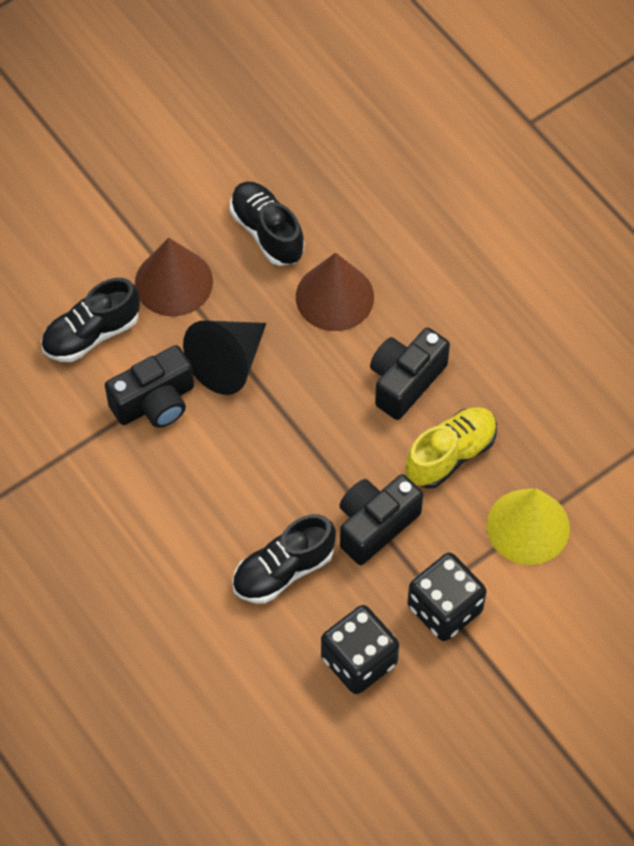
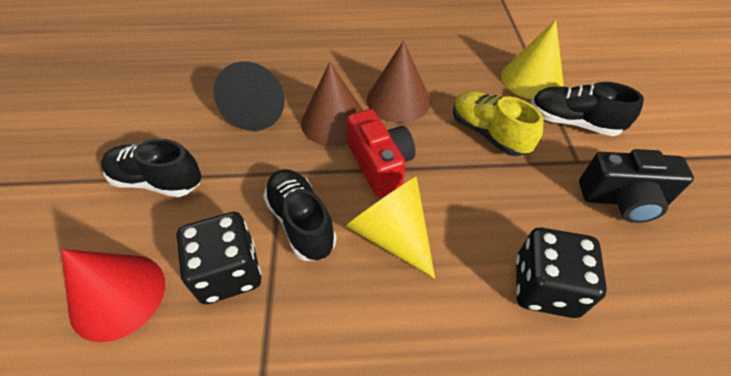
black camera: 3 -> 1
red camera: 0 -> 1
red cone: 0 -> 1
yellow cone: 1 -> 2

